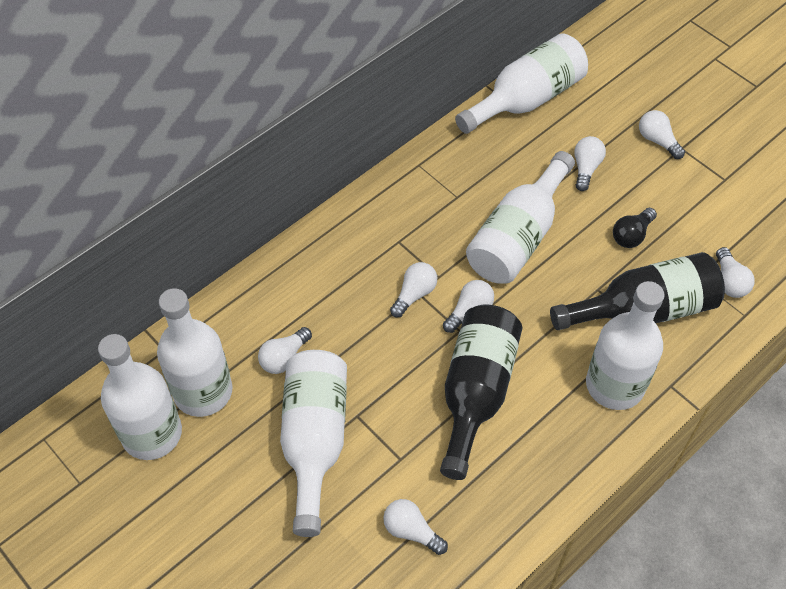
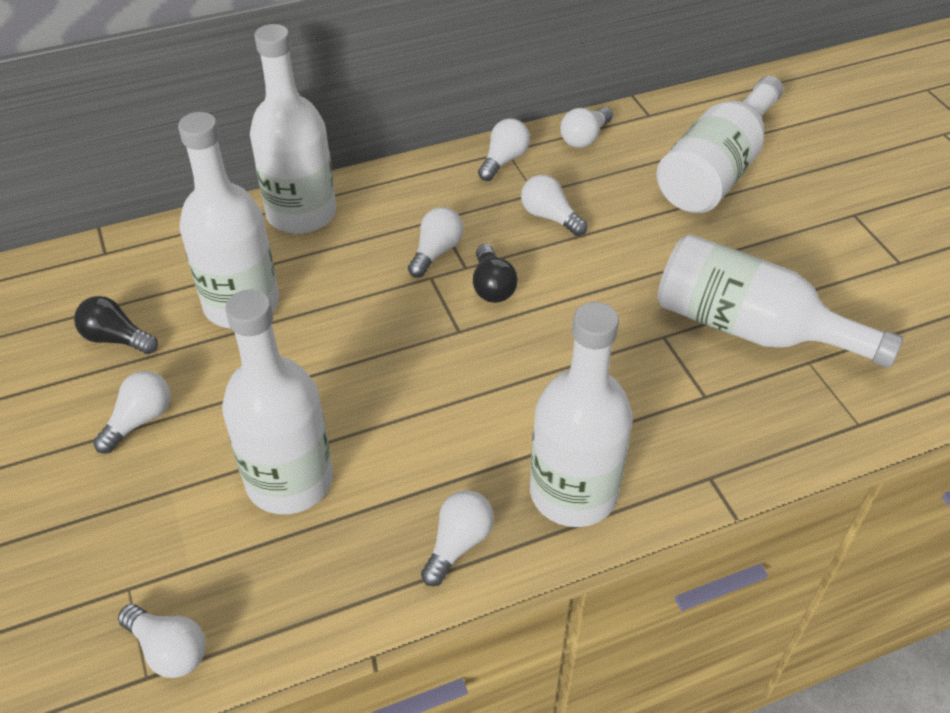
black bottle: 2 -> 0
black light bulb: 1 -> 2

